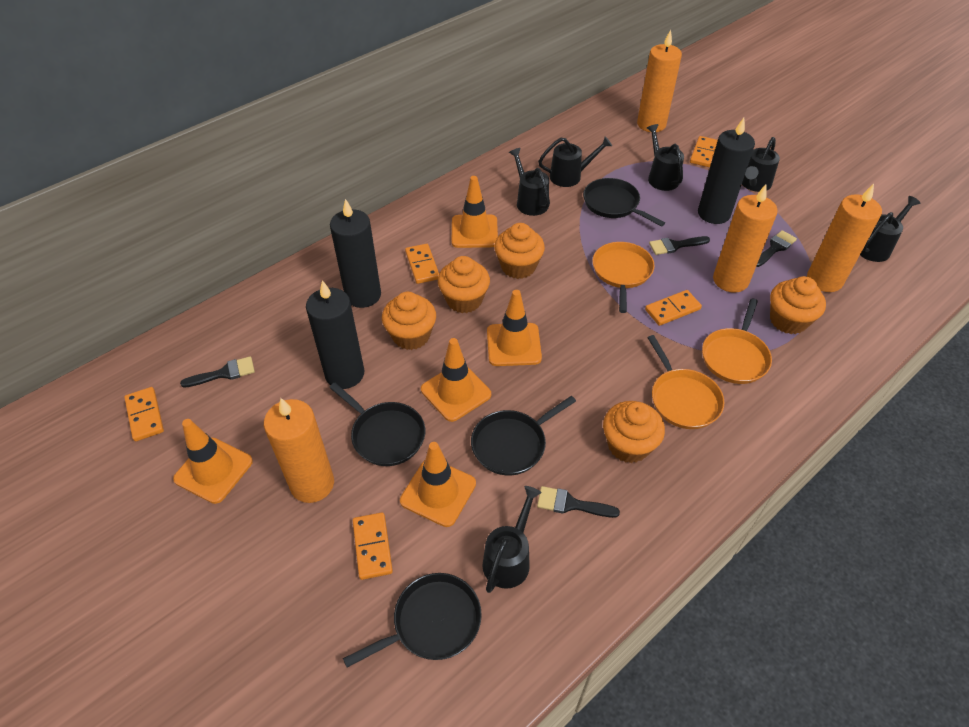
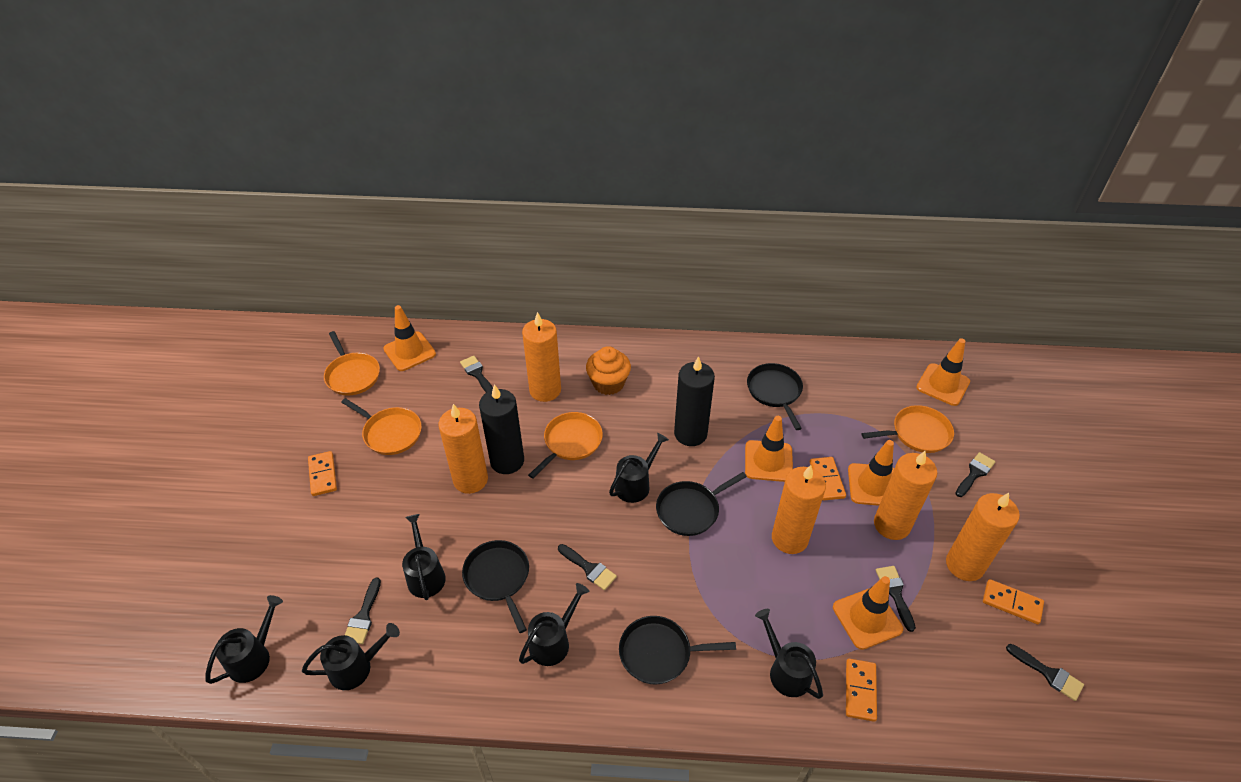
black brush: 4 -> 6
black candle: 3 -> 2
orange candle: 4 -> 5
orange cupcake: 5 -> 1
orange domino: 5 -> 4
orange pan: 3 -> 4

